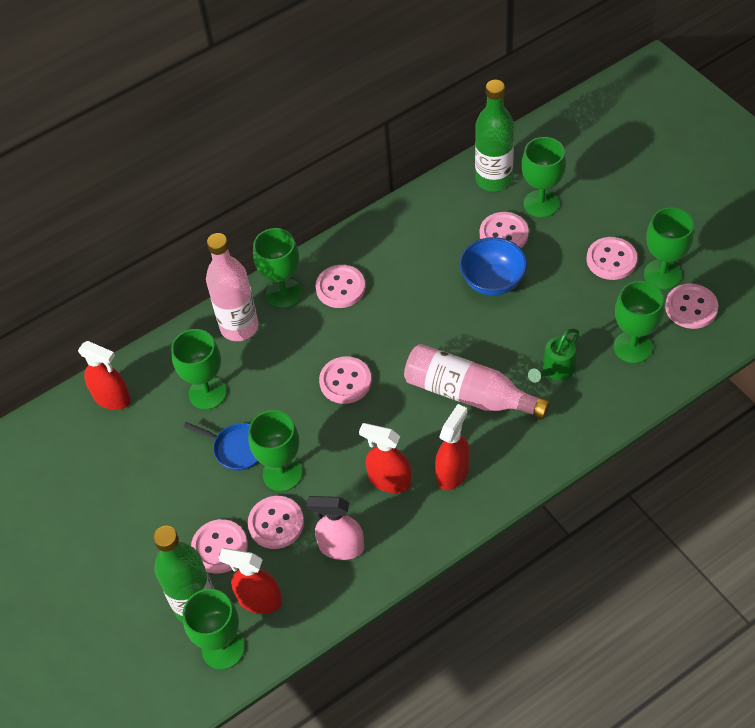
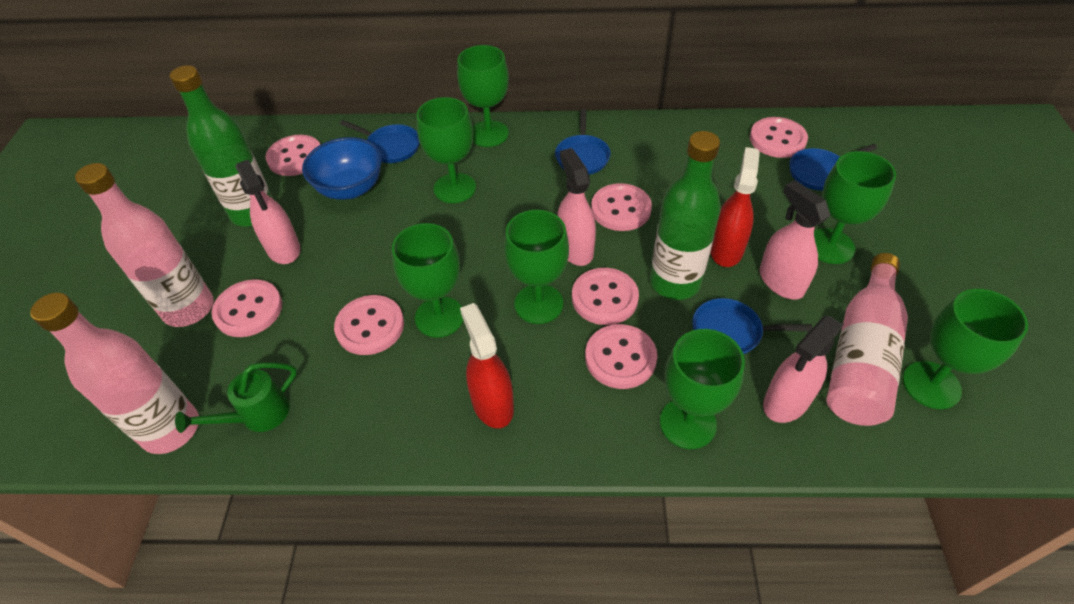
blue pan: 1 -> 4
pink bottle: 2 -> 3
pink spray bottle: 1 -> 4
red spray bottle: 4 -> 2

